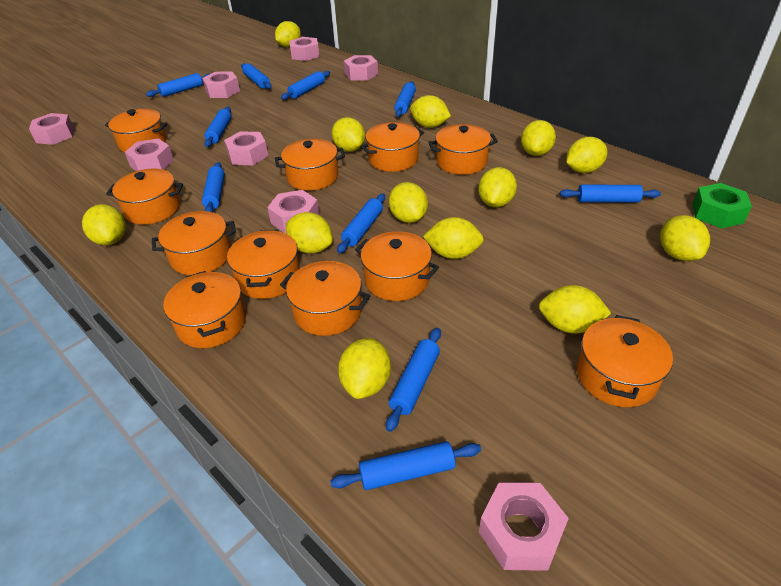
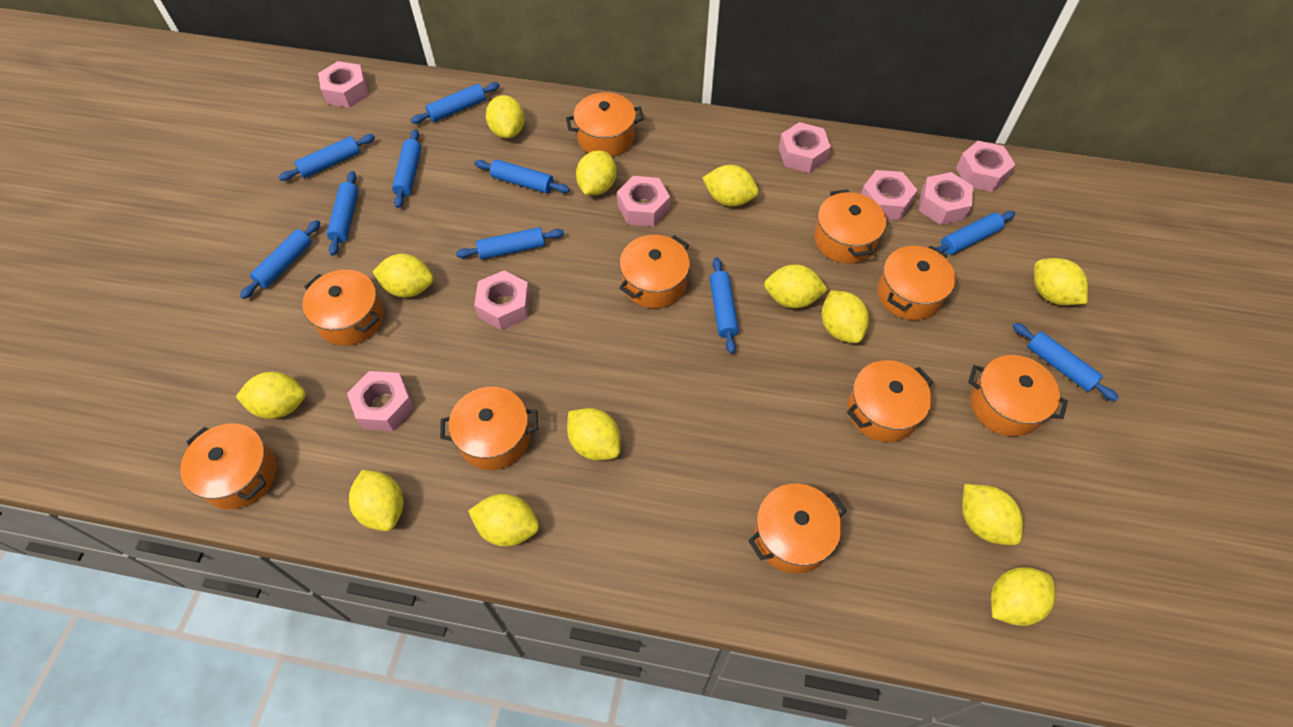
green nut: 1 -> 0
orange pot: 11 -> 10

